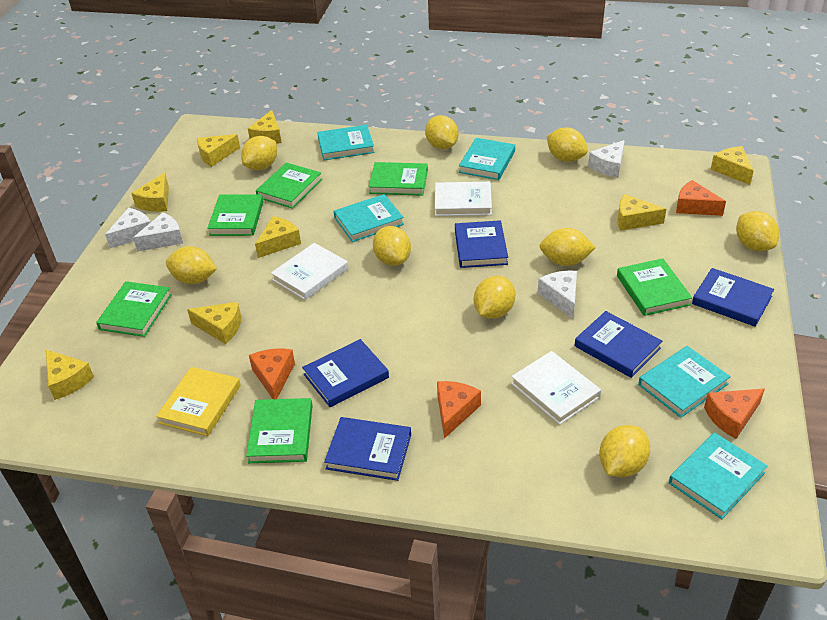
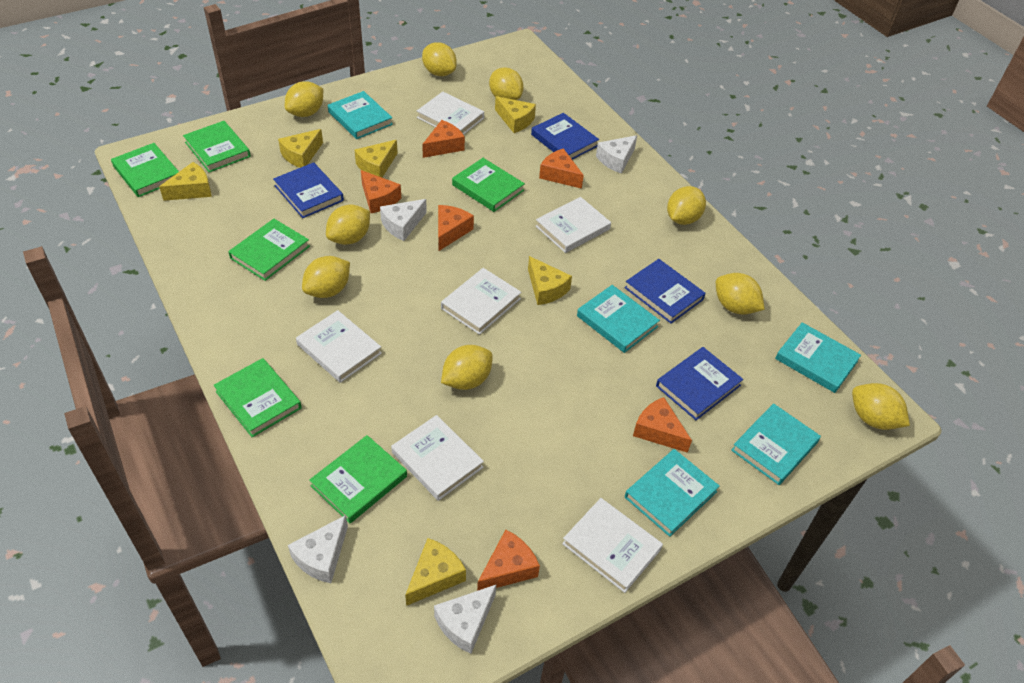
blue book: 5 -> 4
orange cheese: 4 -> 6
white book: 3 -> 6
yellow book: 1 -> 0
yellow cheese: 8 -> 6

